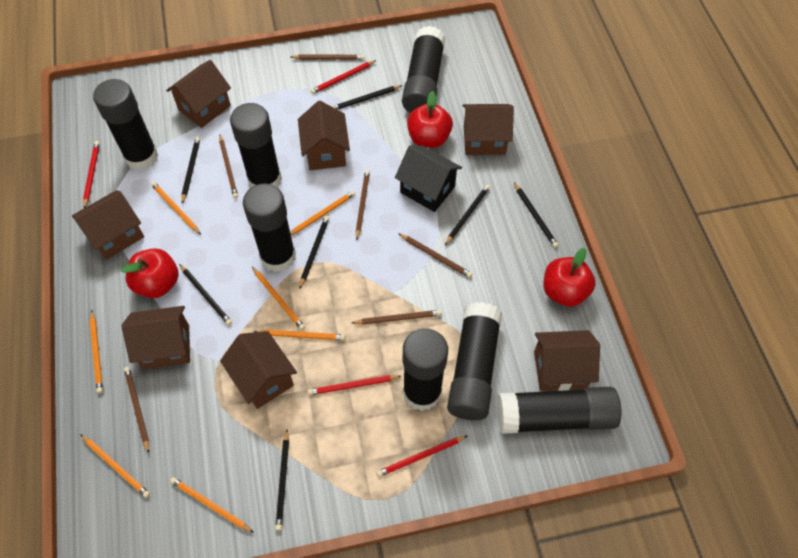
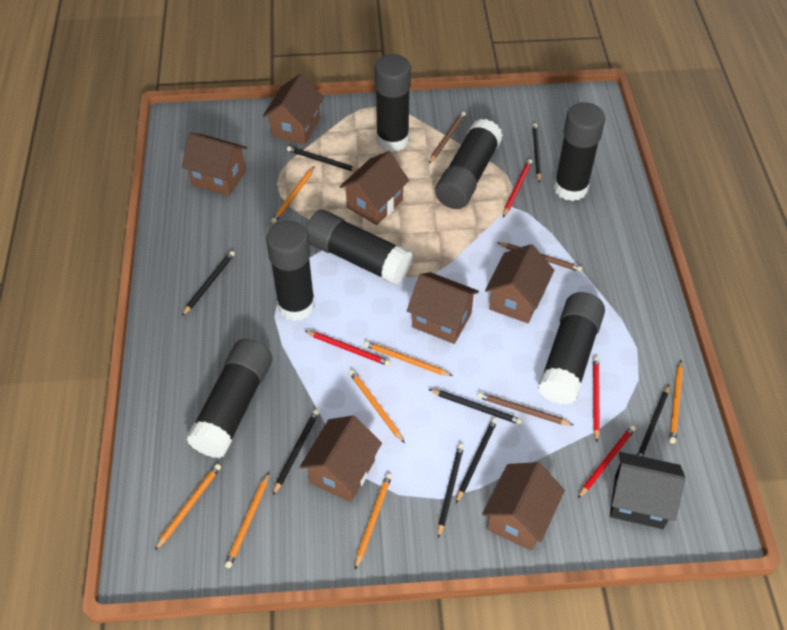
black pencil: 7 -> 8
brown pencil: 6 -> 3
red apple: 3 -> 0

